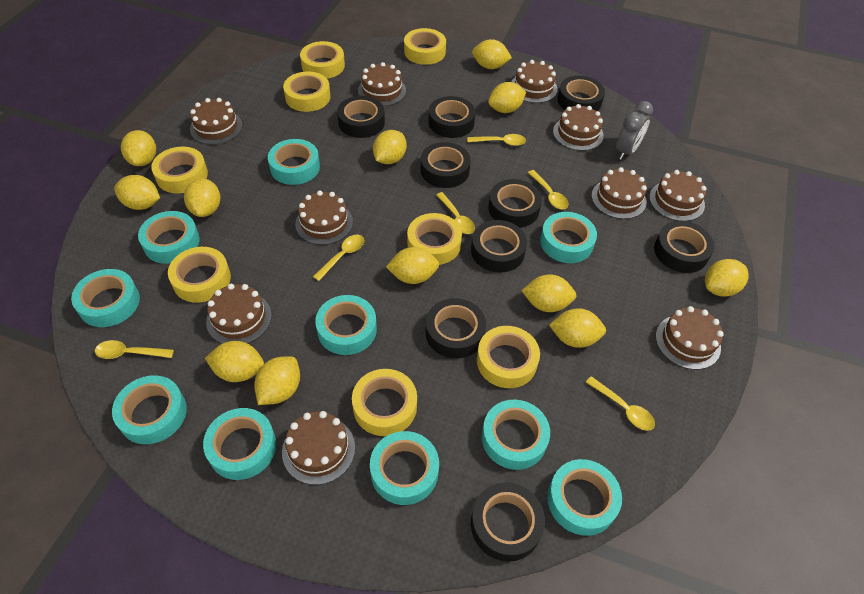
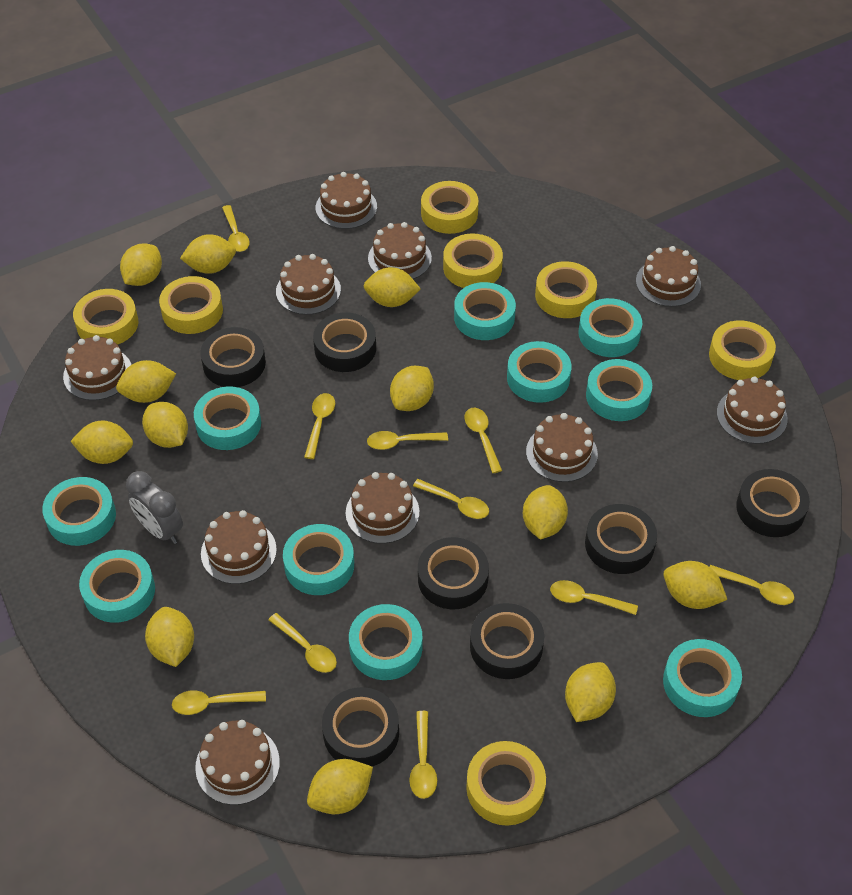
black tape: 9 -> 7
yellow spoon: 6 -> 10
yellow tape: 8 -> 7

